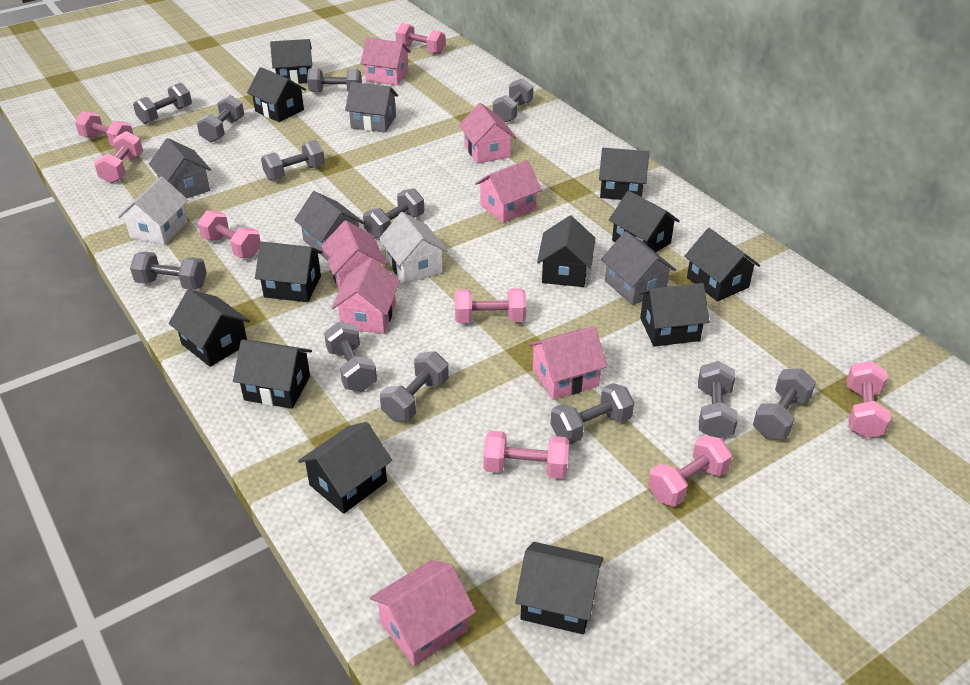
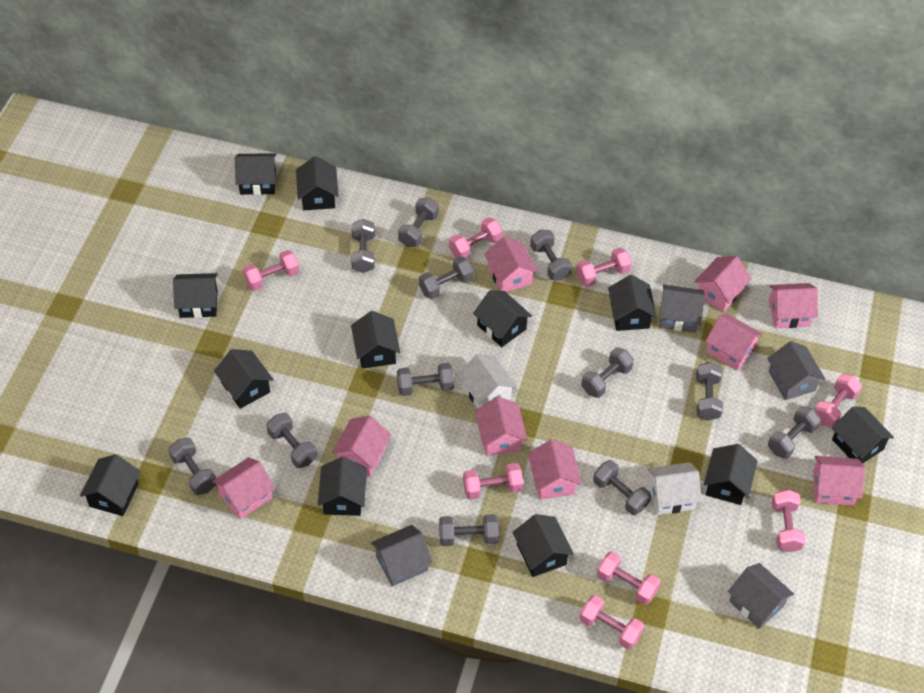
pink house: 7 -> 9

